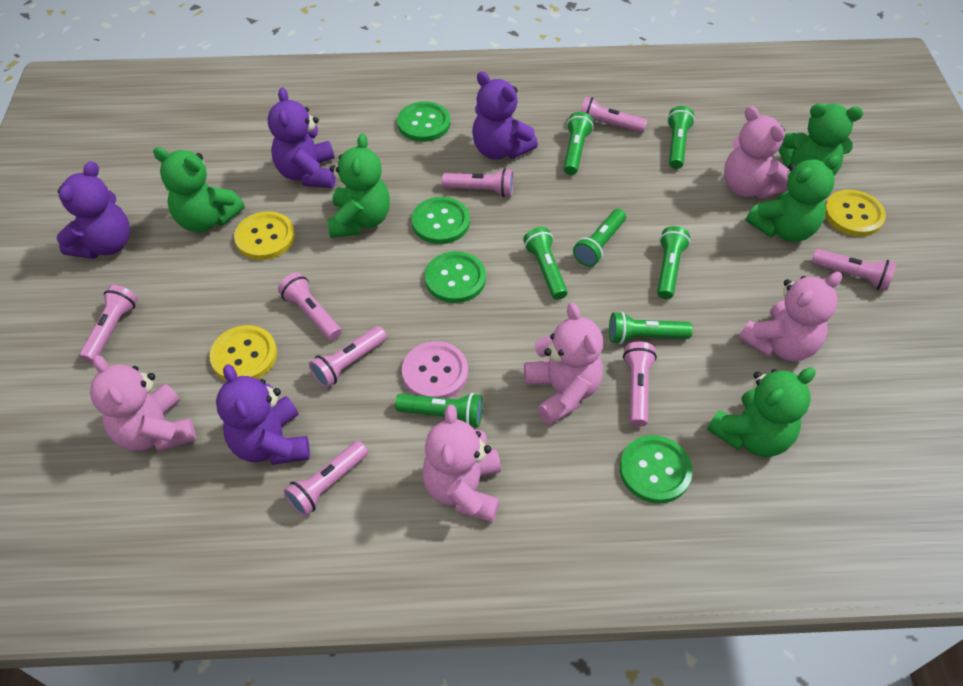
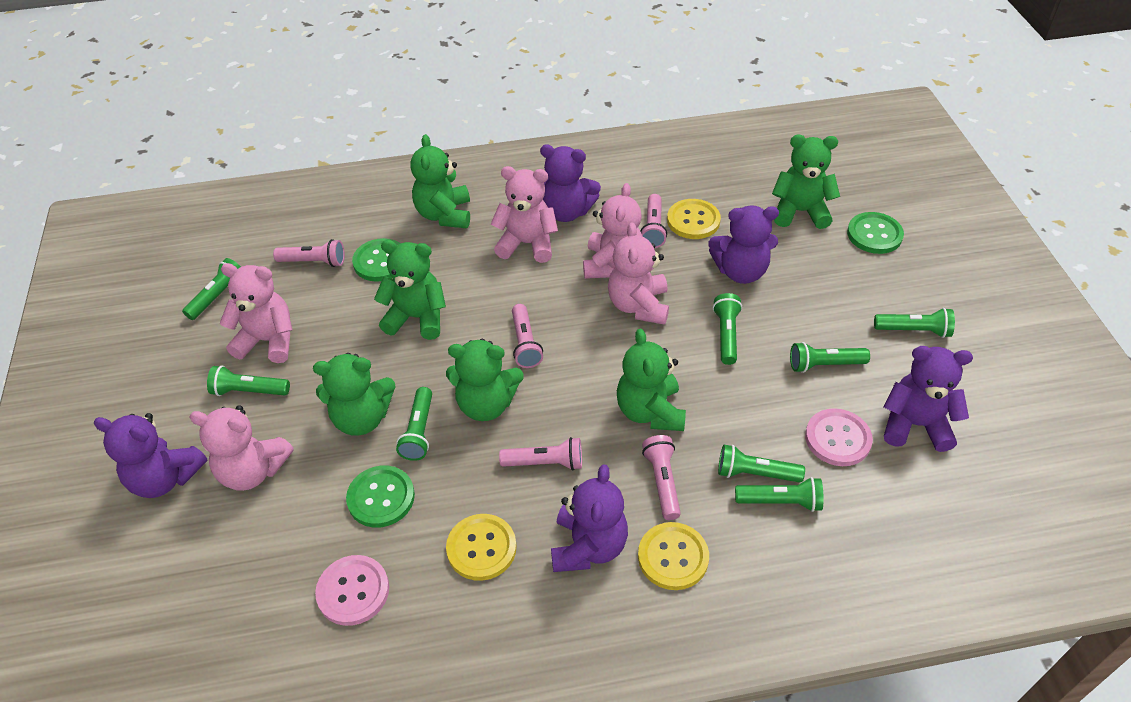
green button: 4 -> 3
green flashlight: 7 -> 8
green teddy bear: 5 -> 6
pink button: 1 -> 2
pink flashlight: 8 -> 5
purple teddy bear: 4 -> 5

